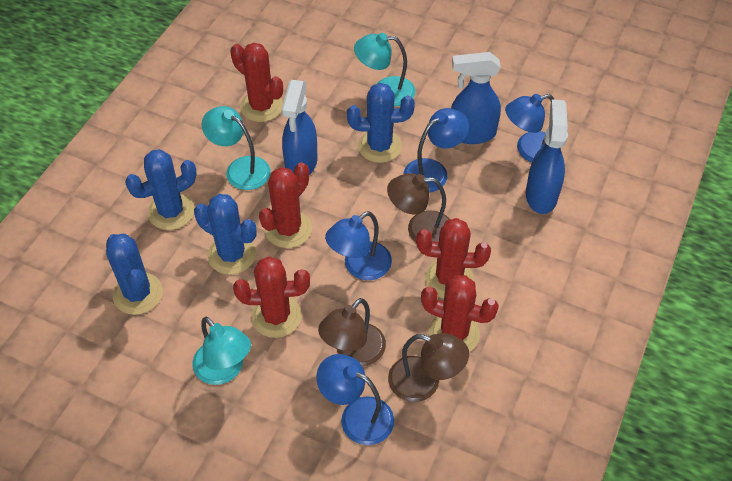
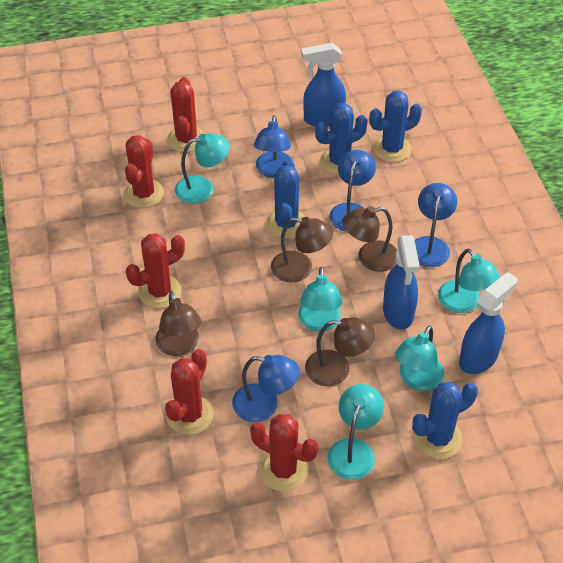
brown lamp: 3 -> 4
turquoise lamp: 3 -> 5

